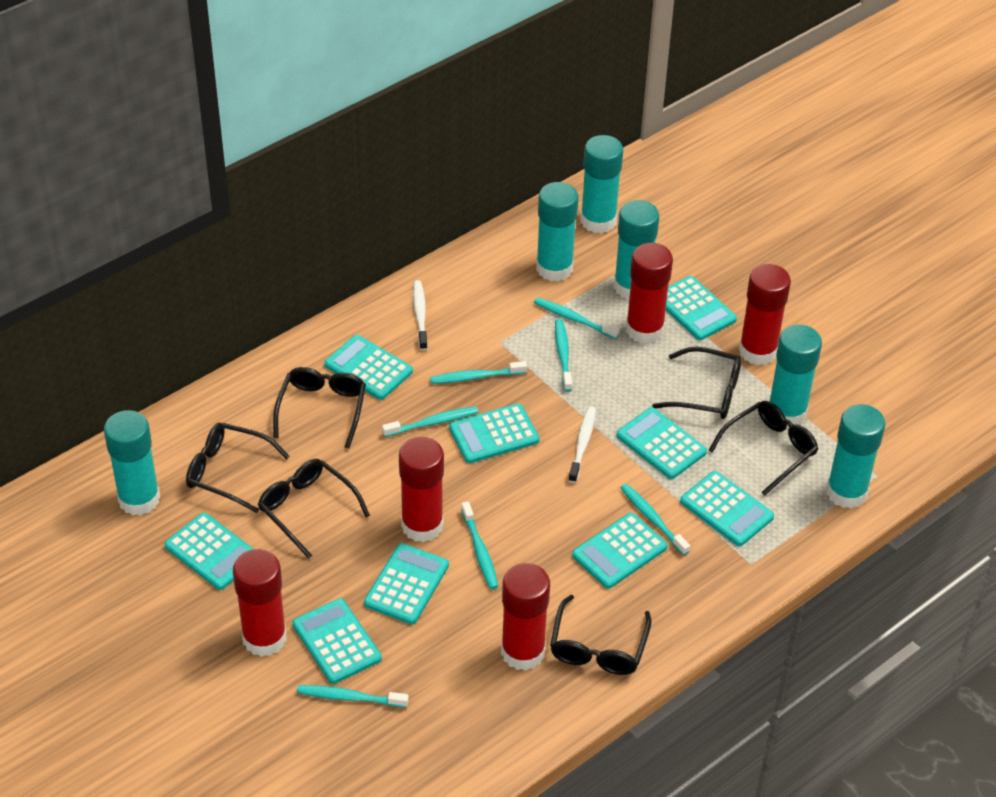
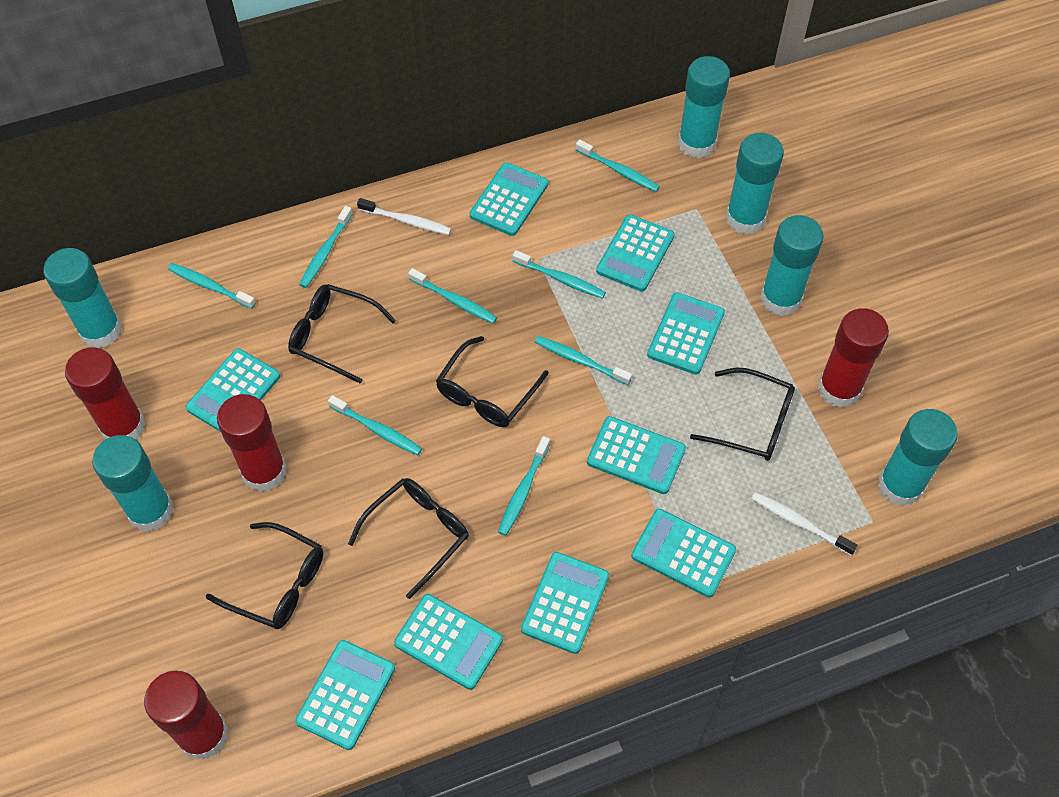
black glasses: 6 -> 5
red glue stick: 5 -> 4
turquoise toothbrush: 7 -> 8

